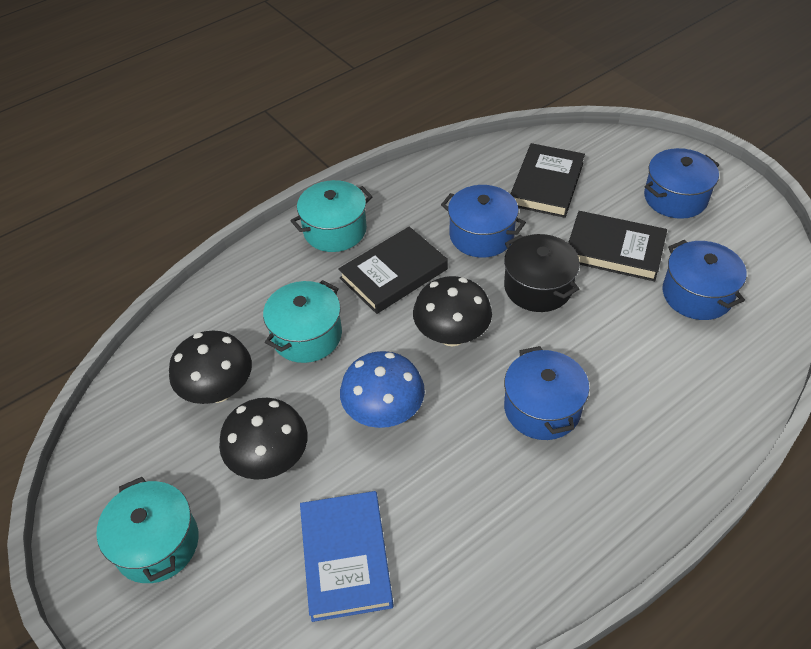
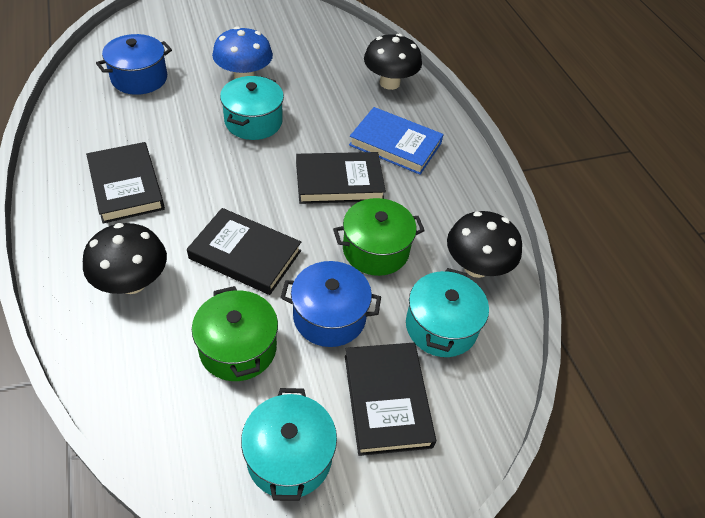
black book: 3 -> 4
black pot: 1 -> 0
blue pot: 4 -> 2
green pot: 0 -> 2

